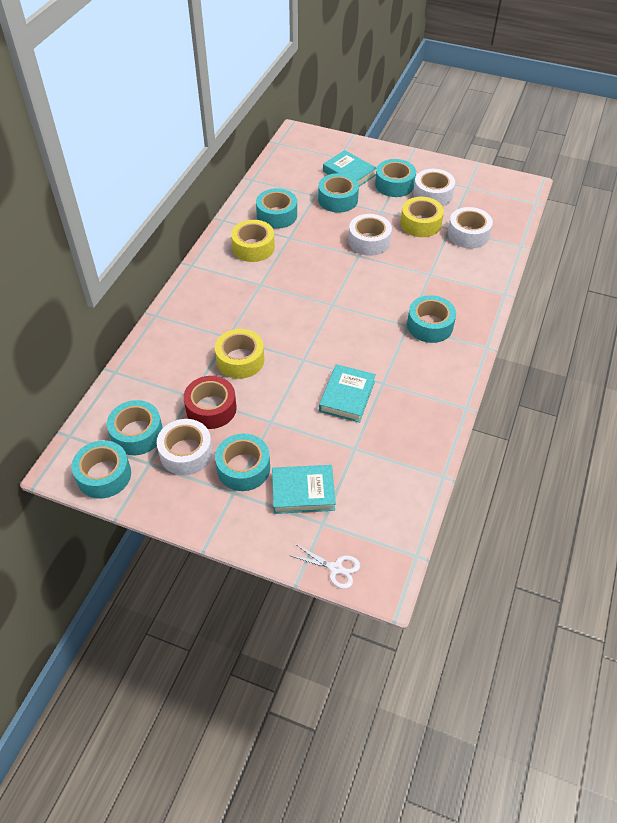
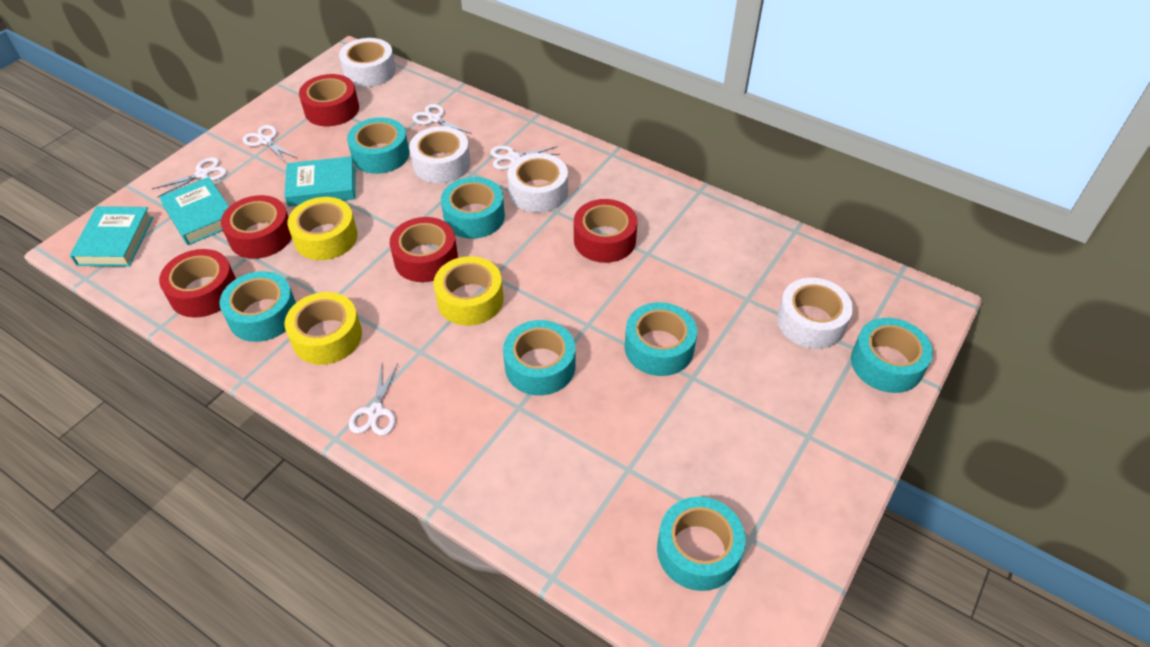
red tape: 1 -> 5
white scissors: 1 -> 5

